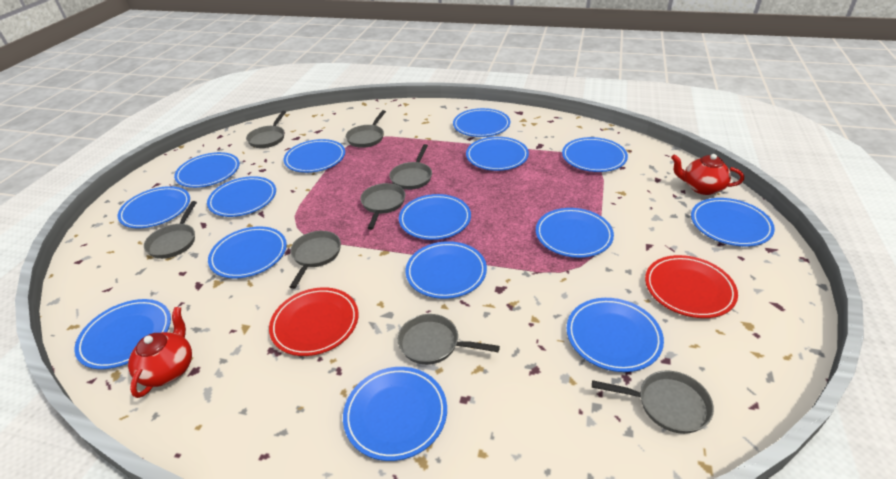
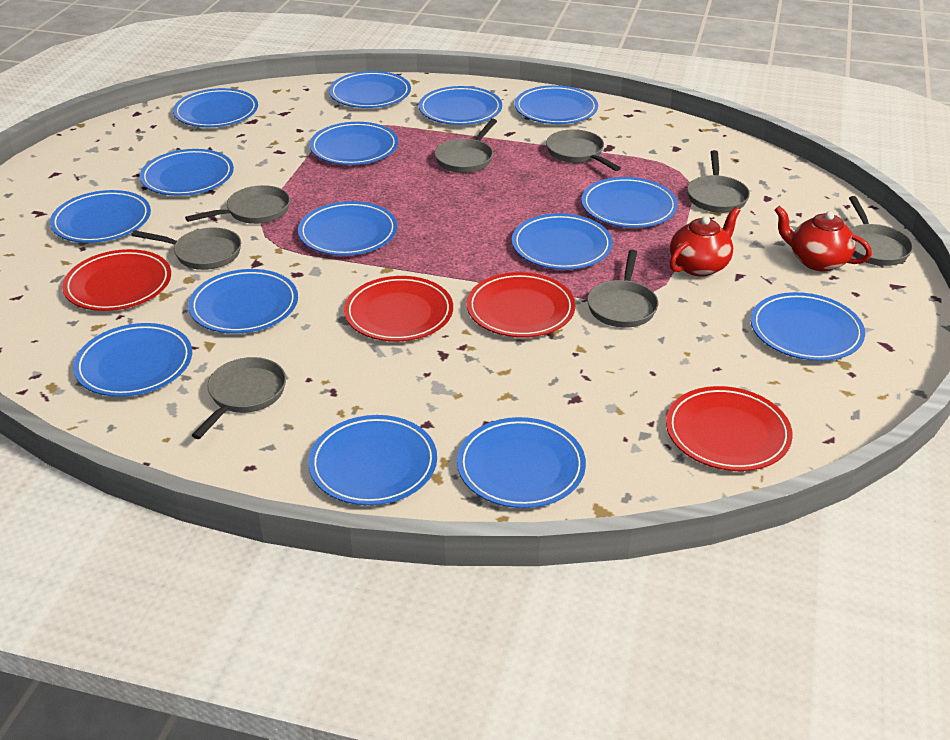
red plate: 2 -> 4

